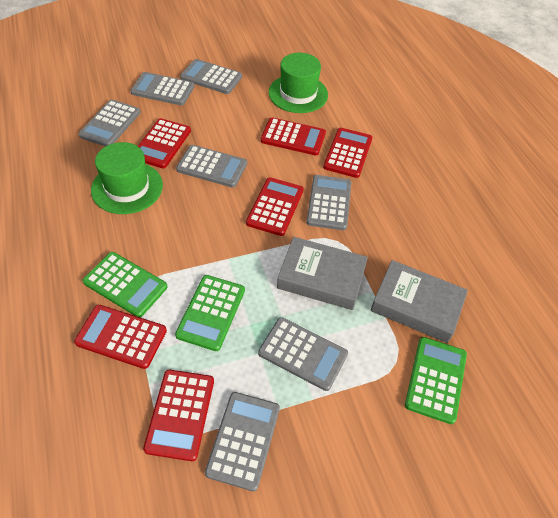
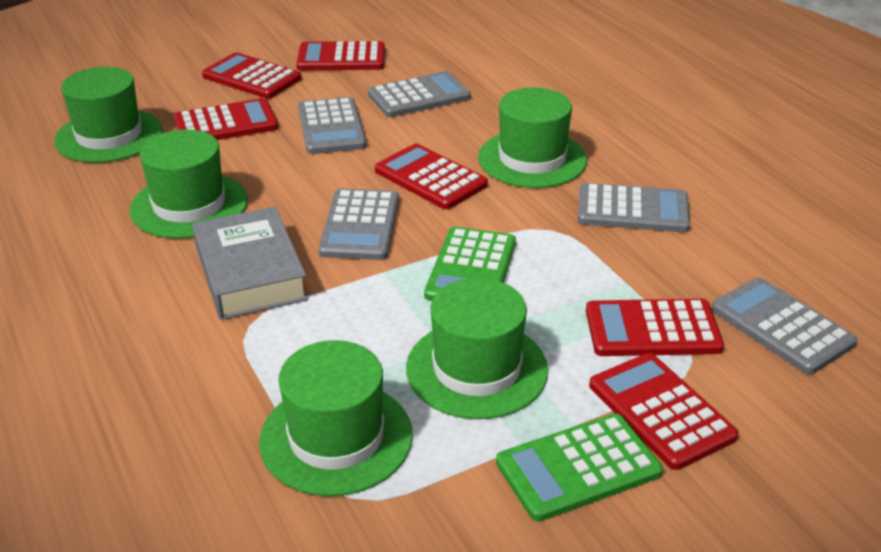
green calculator: 3 -> 2
green hat: 2 -> 5
grey book: 2 -> 1
grey calculator: 7 -> 5

